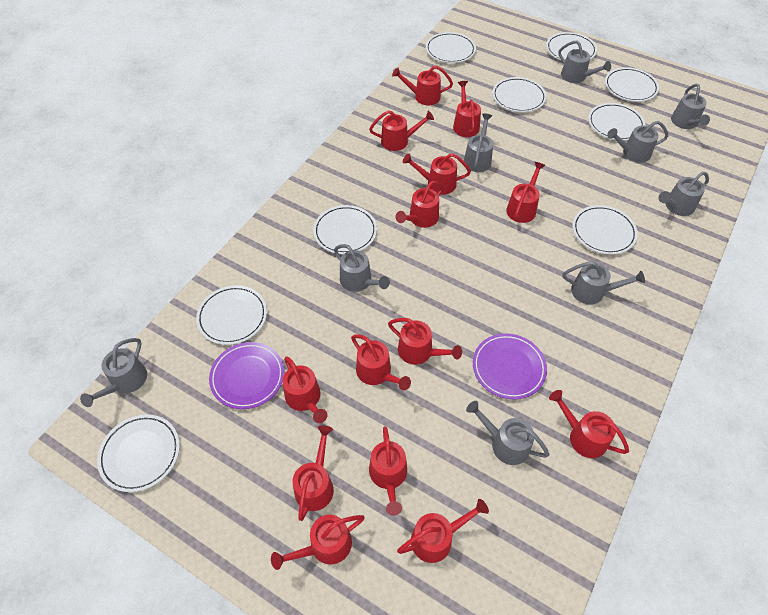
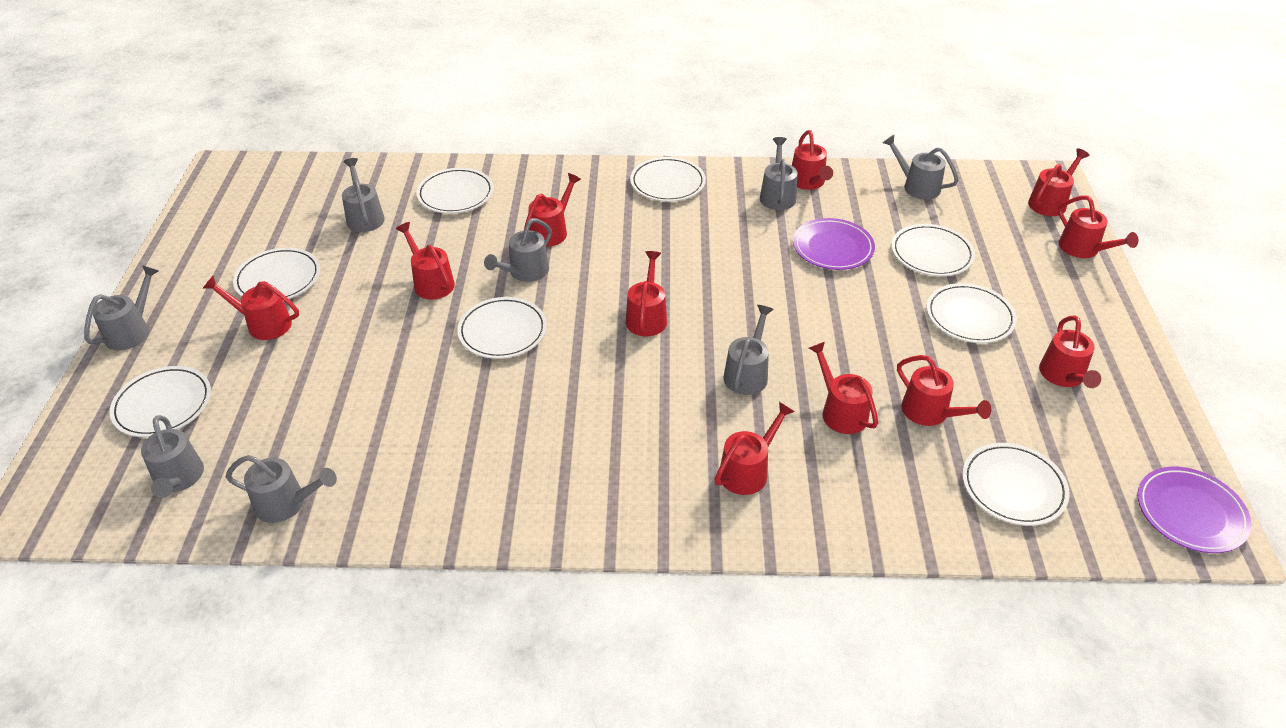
grey watering can: 9 -> 8
red watering can: 14 -> 11
white plate: 9 -> 8

